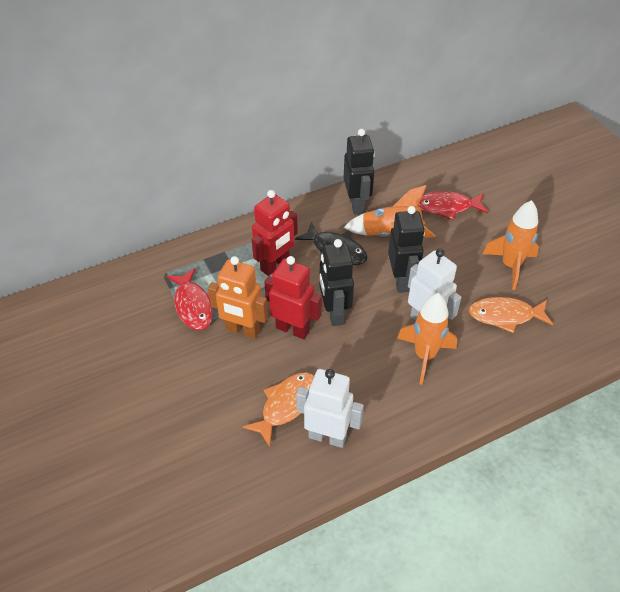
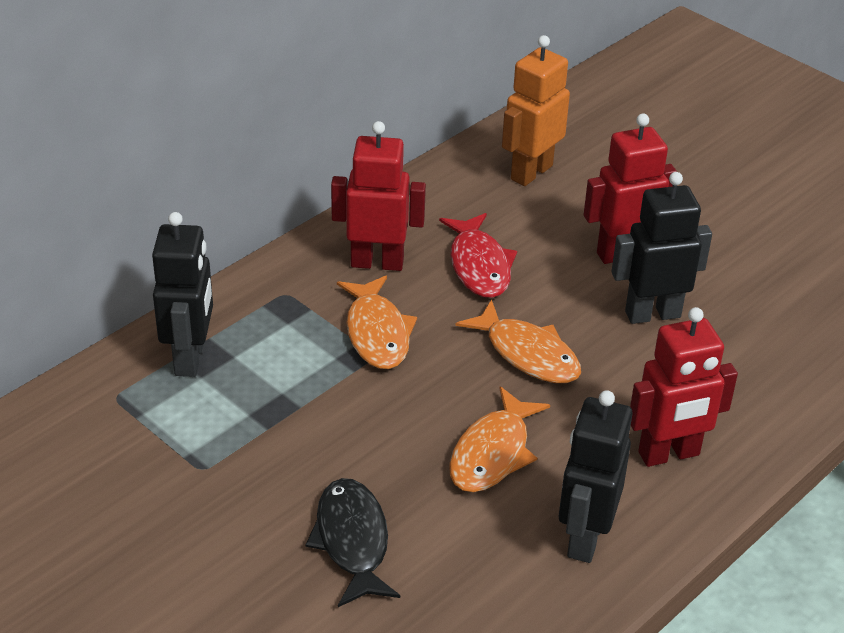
orange fish: 2 -> 3
orange rocket: 3 -> 0
red fish: 2 -> 1
red robot: 2 -> 3
white robot: 2 -> 0

